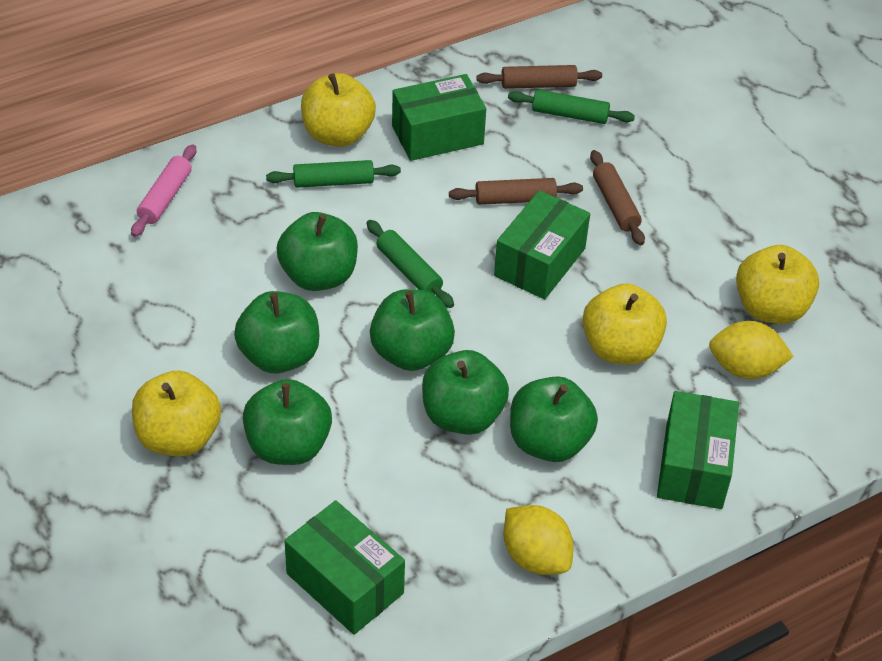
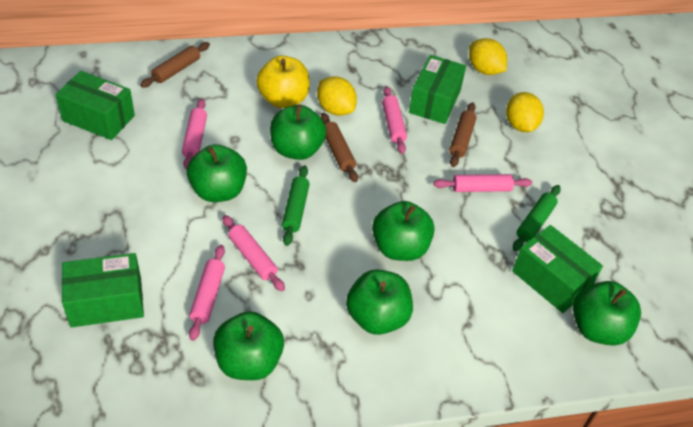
green rolling pin: 3 -> 2
pink rolling pin: 1 -> 5
yellow apple: 4 -> 1
yellow lemon: 2 -> 3

